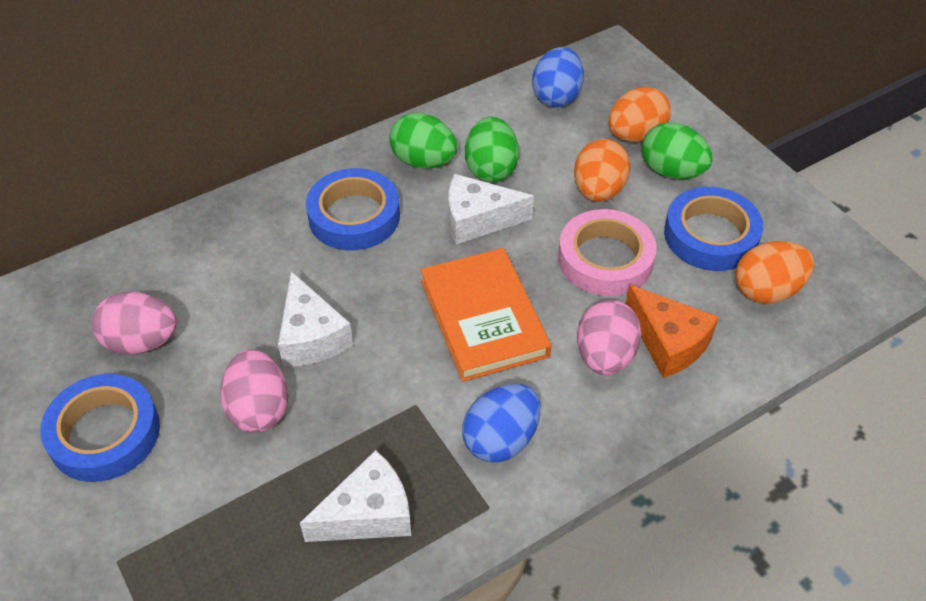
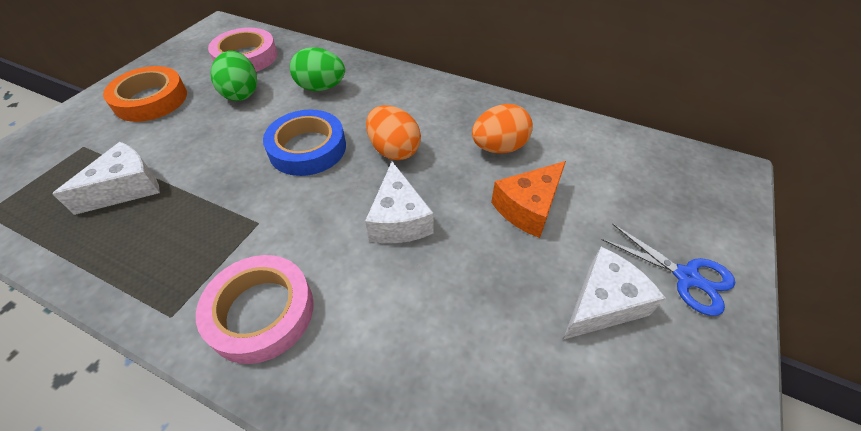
blue egg: 2 -> 0
blue scissors: 0 -> 1
blue tape: 3 -> 1
green egg: 3 -> 2
orange book: 1 -> 0
orange egg: 3 -> 2
orange tape: 0 -> 1
pink egg: 3 -> 0
pink tape: 1 -> 2

